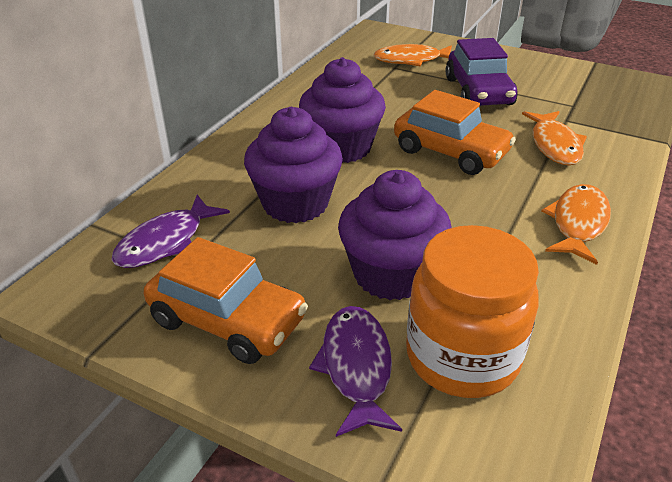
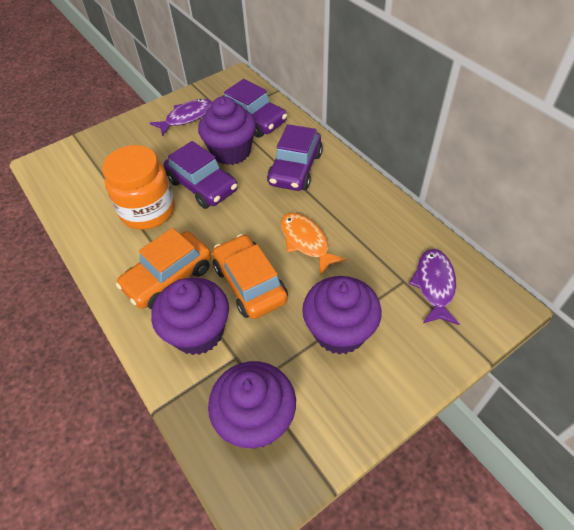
orange fish: 3 -> 1
purple car: 1 -> 3
purple cupcake: 3 -> 4

